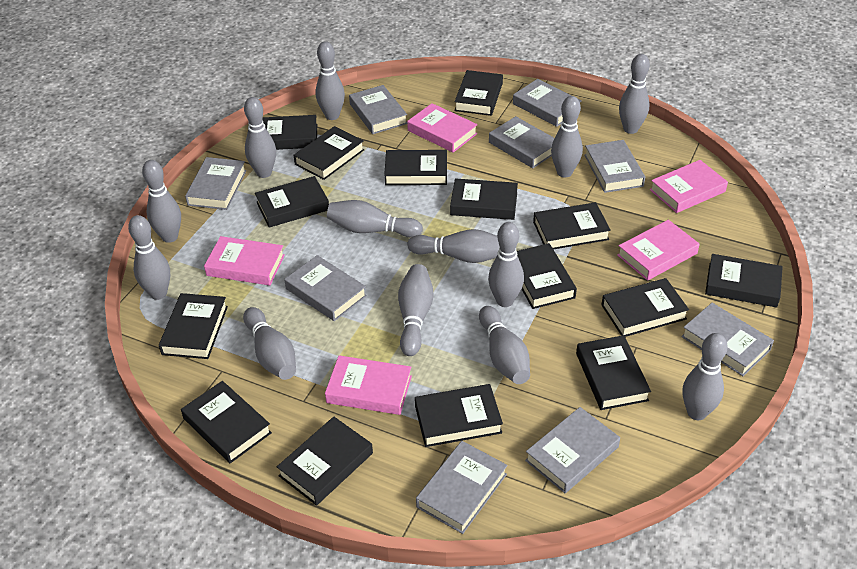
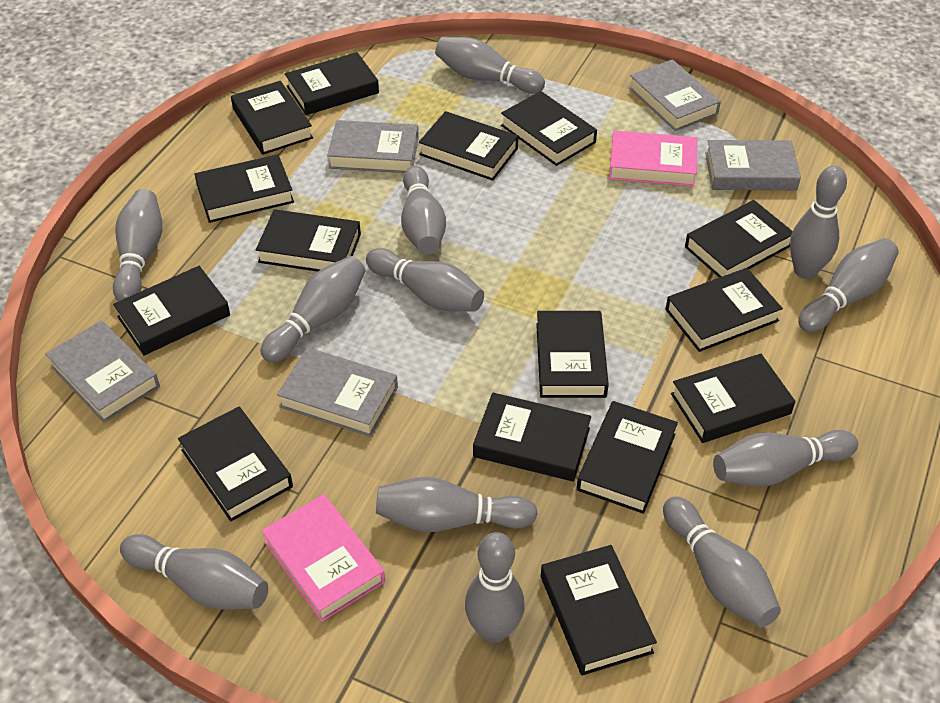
grey book: 9 -> 5
grey bowling pin: 13 -> 12
pink book: 5 -> 2

